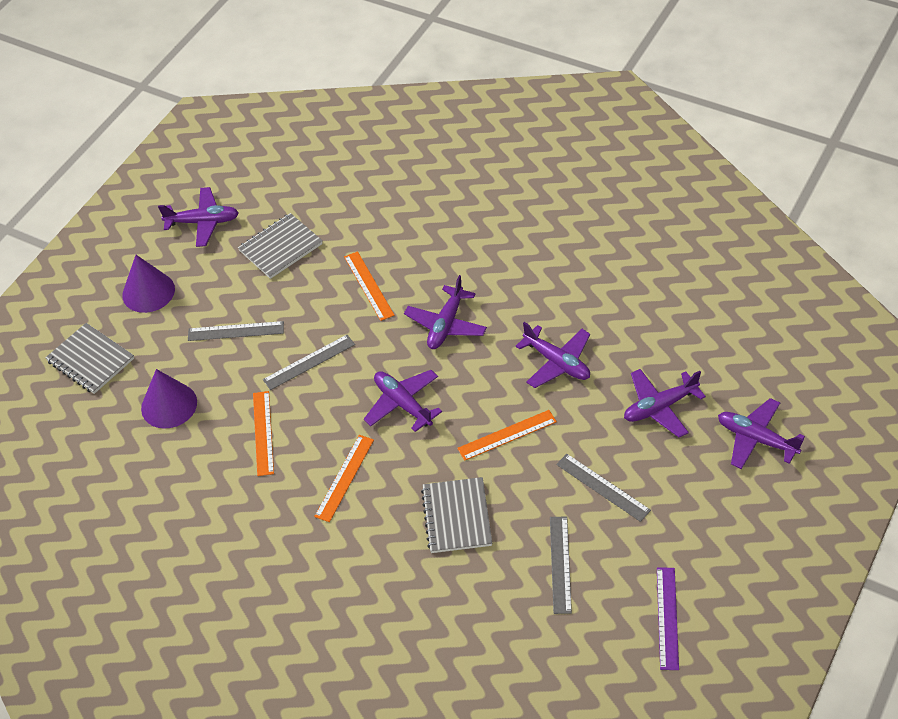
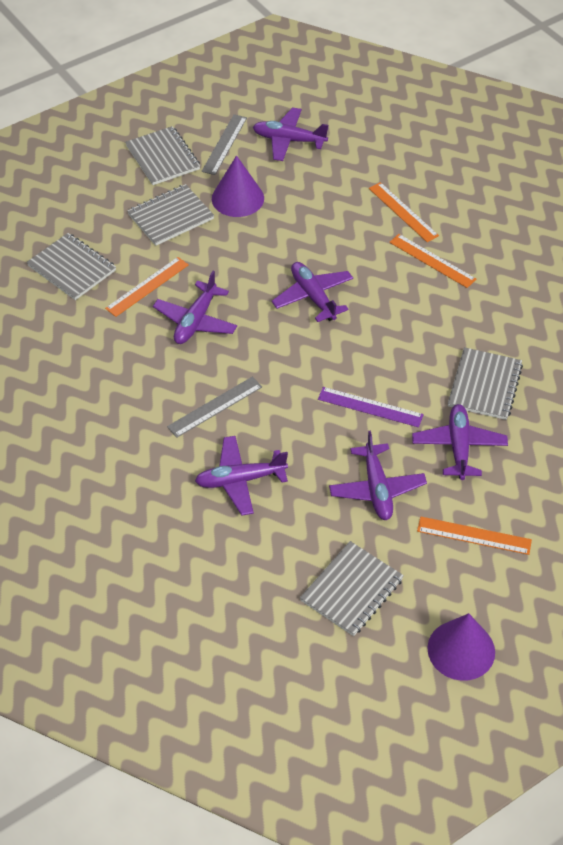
grey notebook: 3 -> 5
grey ruler: 4 -> 2

